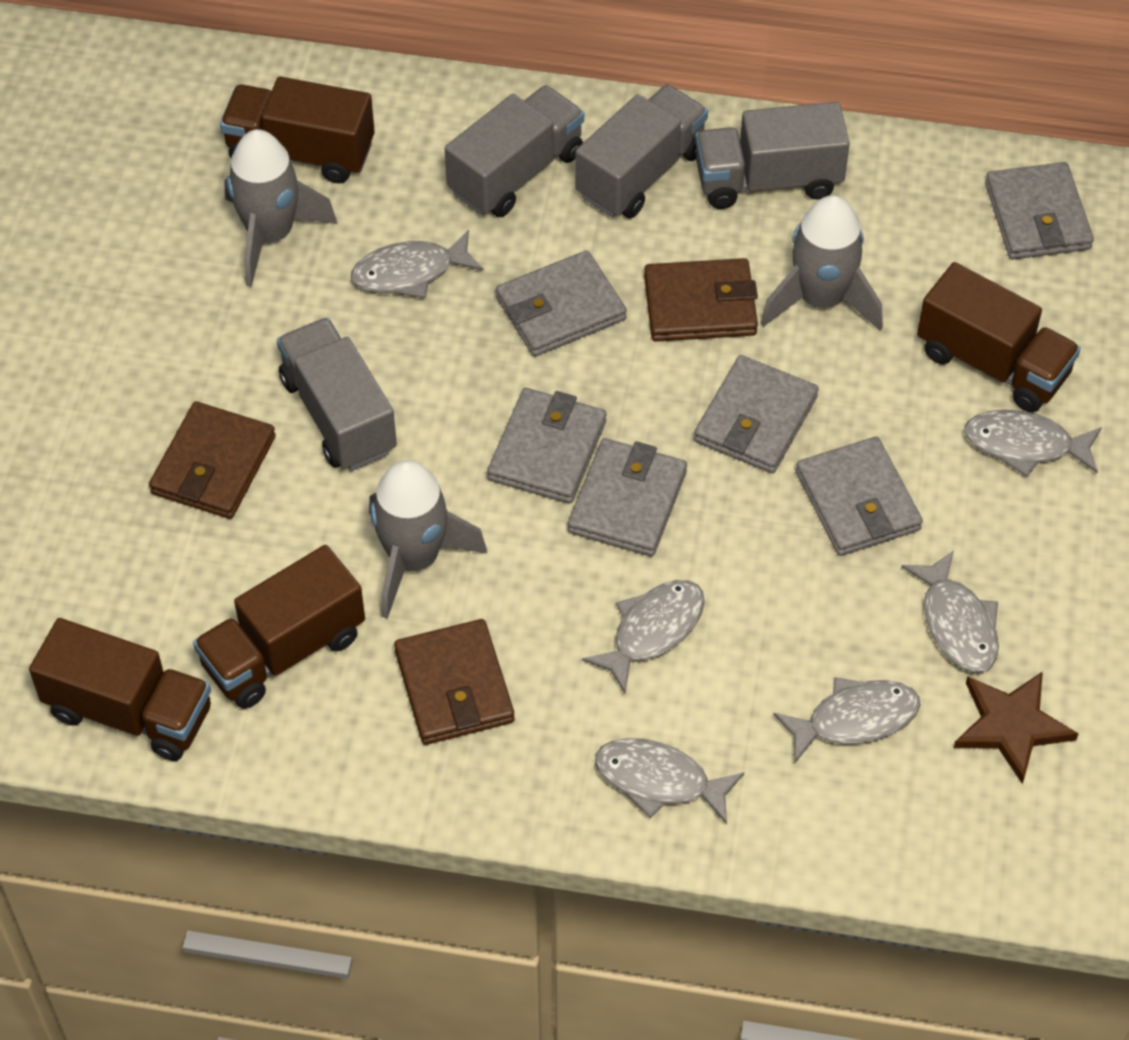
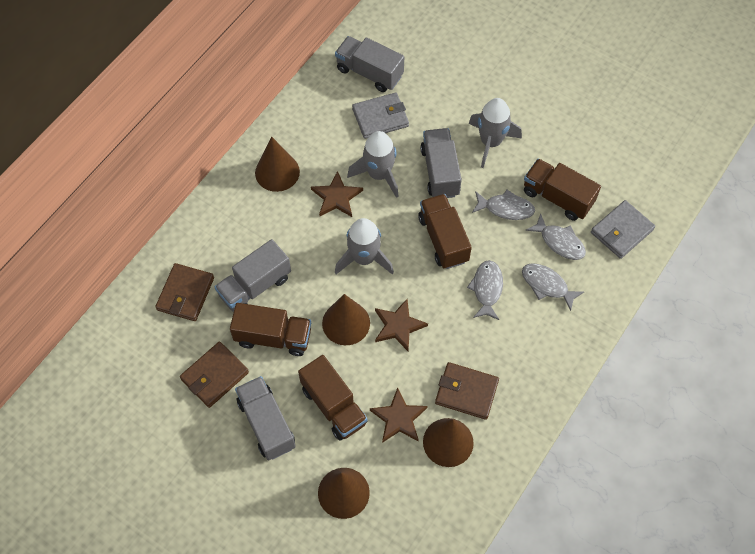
brown cone: 0 -> 4
brown star: 1 -> 3
grey fish: 6 -> 4
grey wallet: 6 -> 2

